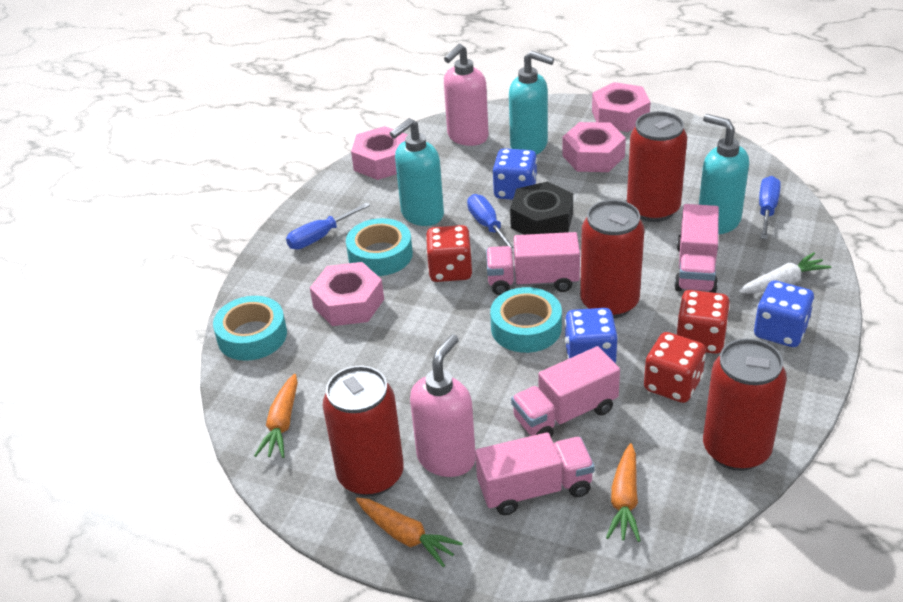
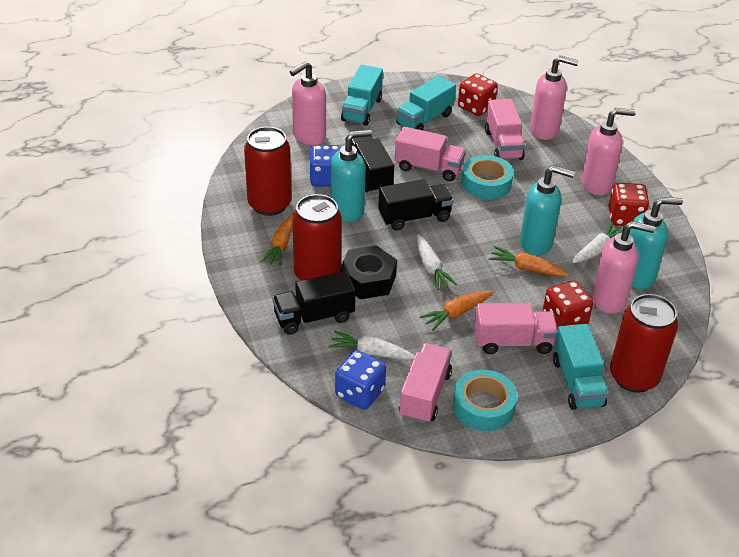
black truck: 0 -> 3
blue dice: 3 -> 2
blue screwdriver: 3 -> 0
pink nut: 4 -> 0
pink soap dispenser: 2 -> 4
red can: 4 -> 3
turquoise tape: 3 -> 2
turquoise truck: 0 -> 3
white carrot: 1 -> 3

